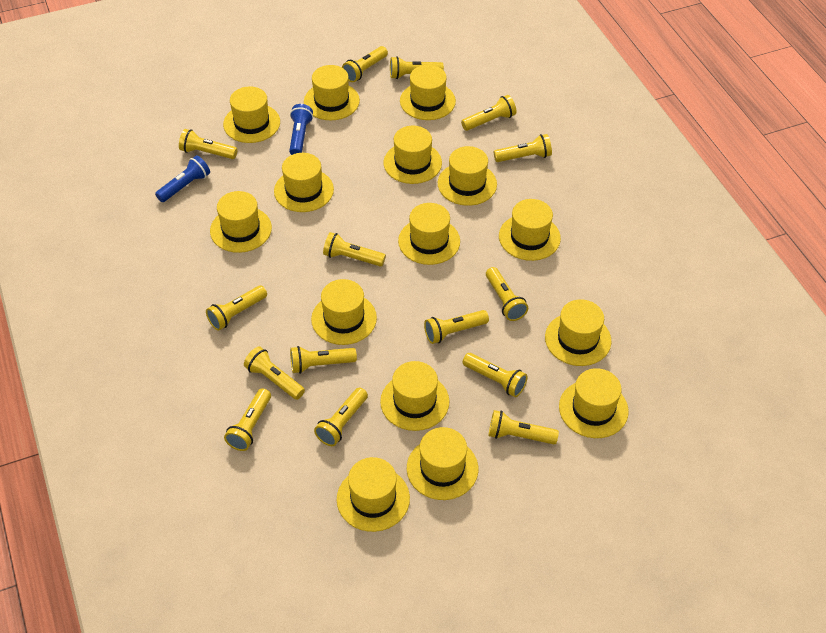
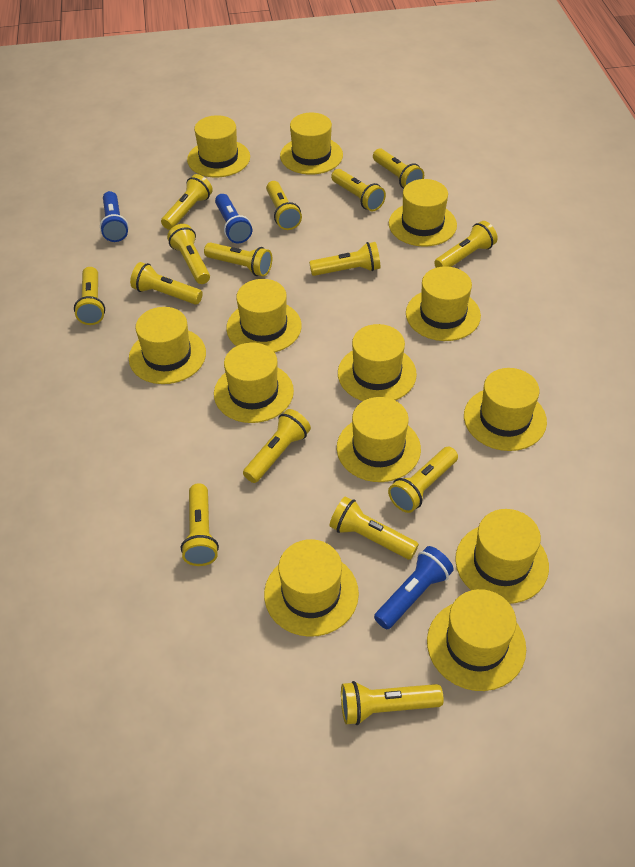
blue flashlight: 2 -> 3
yellow hat: 15 -> 13

